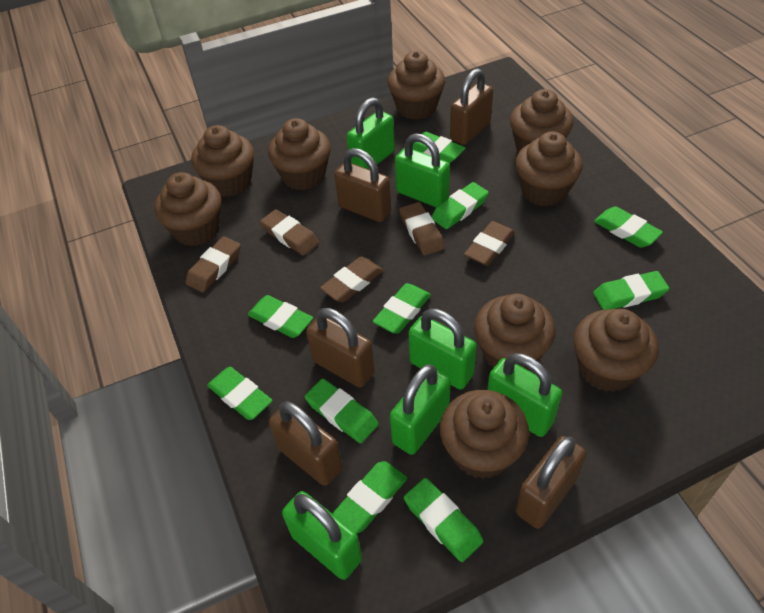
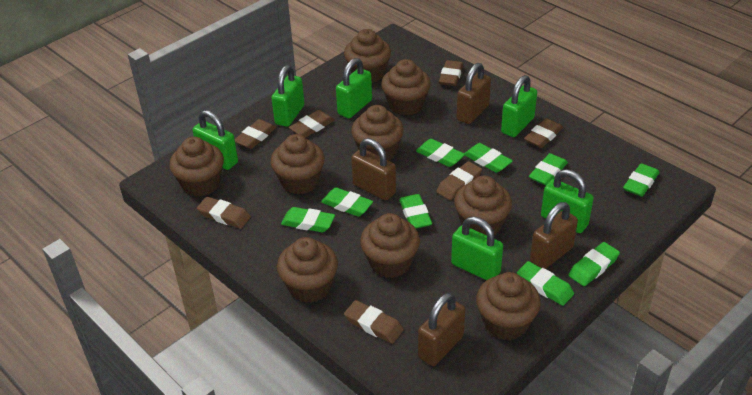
brown eraser: 5 -> 7
brown padlock: 5 -> 4
green eraser: 10 -> 9

